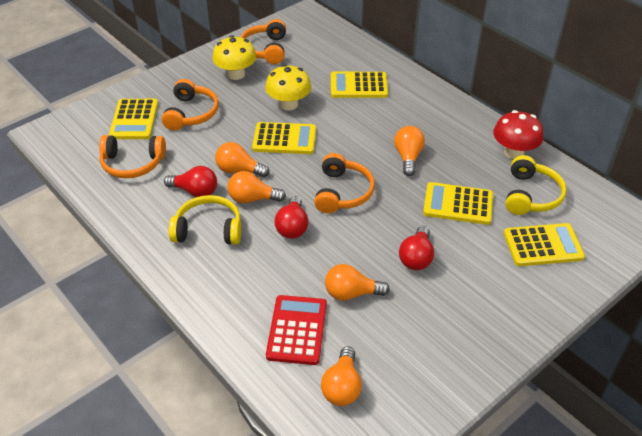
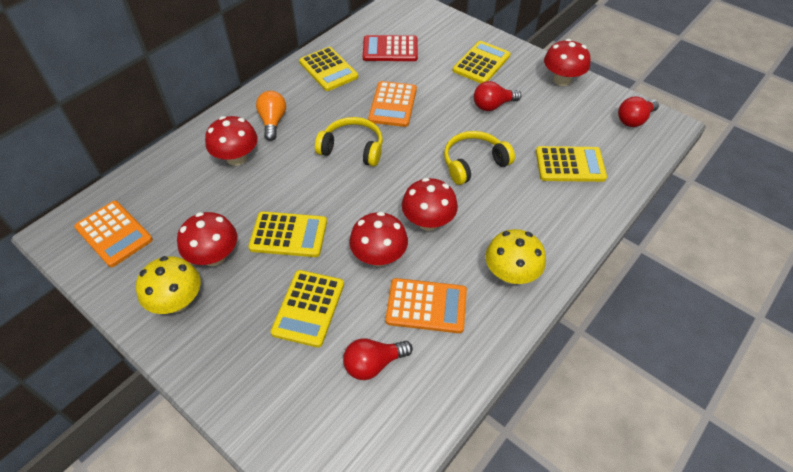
orange calculator: 0 -> 3
orange headphones: 4 -> 0
orange light bulb: 5 -> 1
red mushroom: 1 -> 5

